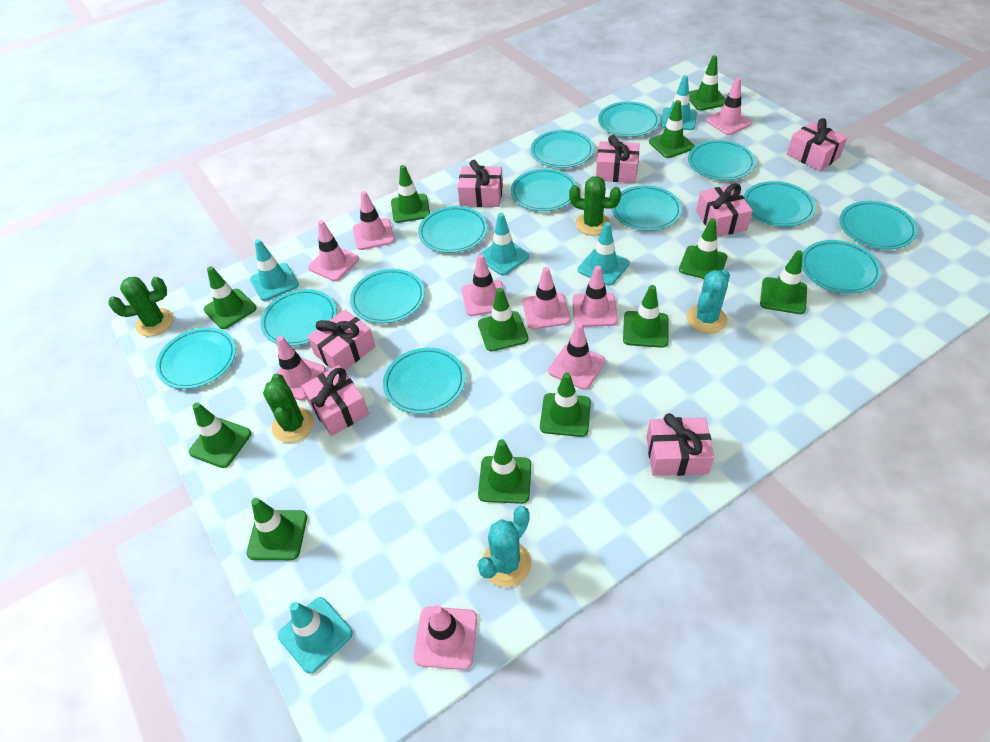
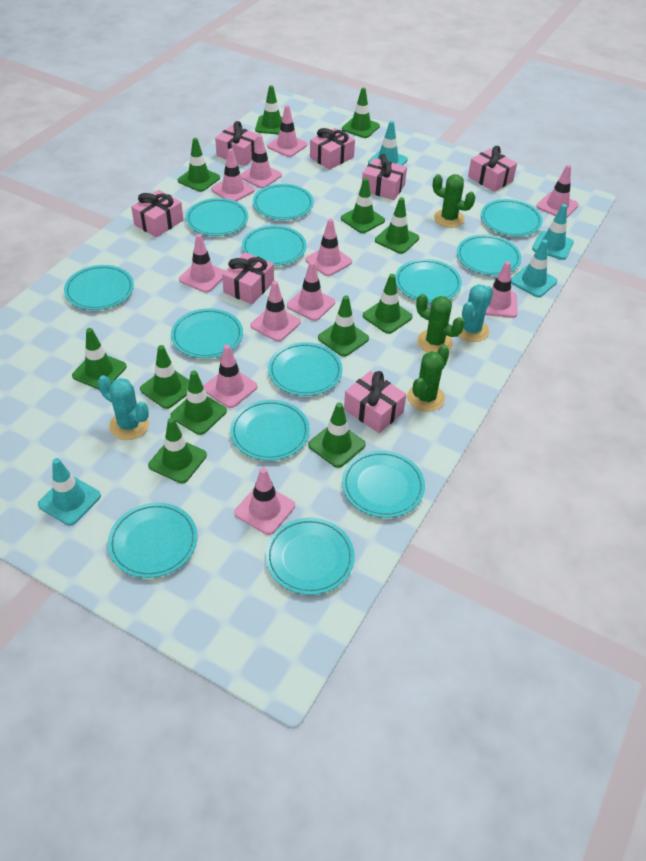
pink traffic cone: 9 -> 11
turquoise traffic cone: 5 -> 4

